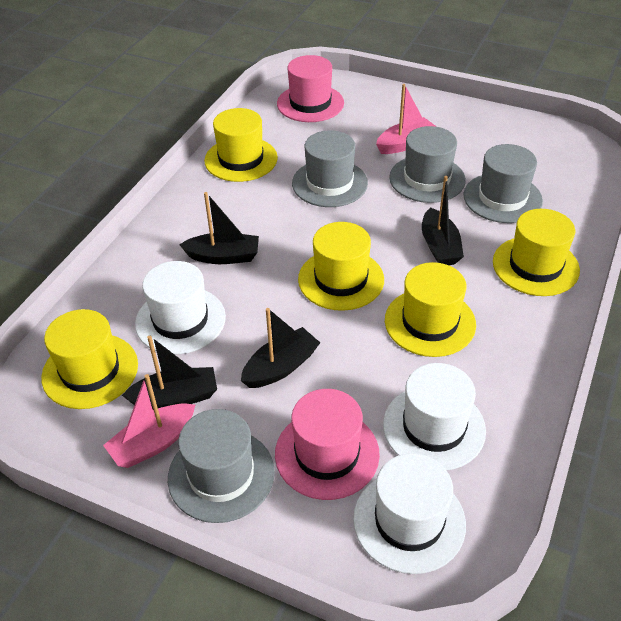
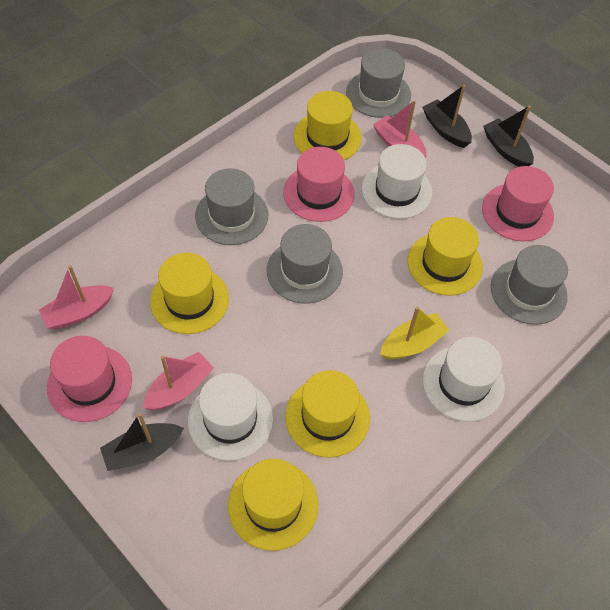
black boat: 4 -> 3
pink boat: 2 -> 3
pink hat: 2 -> 3
yellow boat: 0 -> 1

